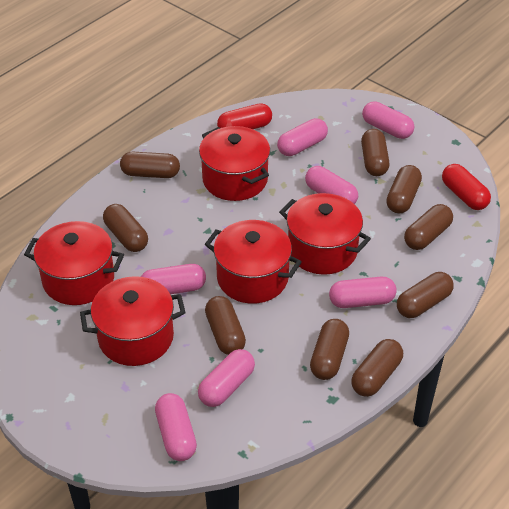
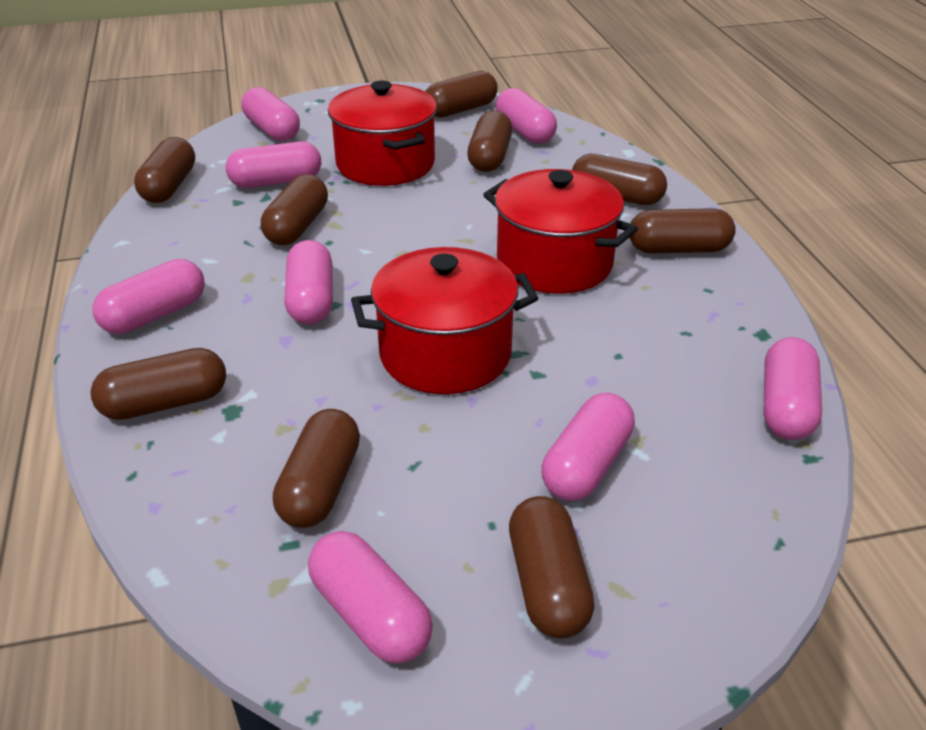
pink capsule: 7 -> 8
red capsule: 2 -> 0
red pot: 5 -> 3

